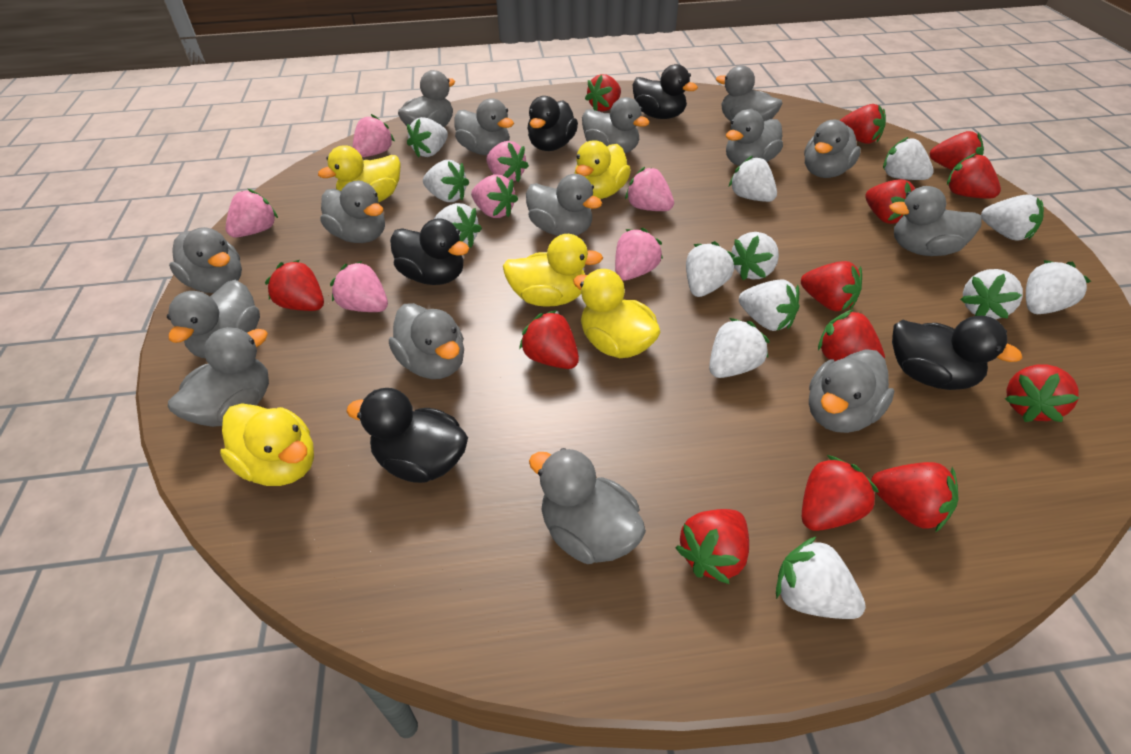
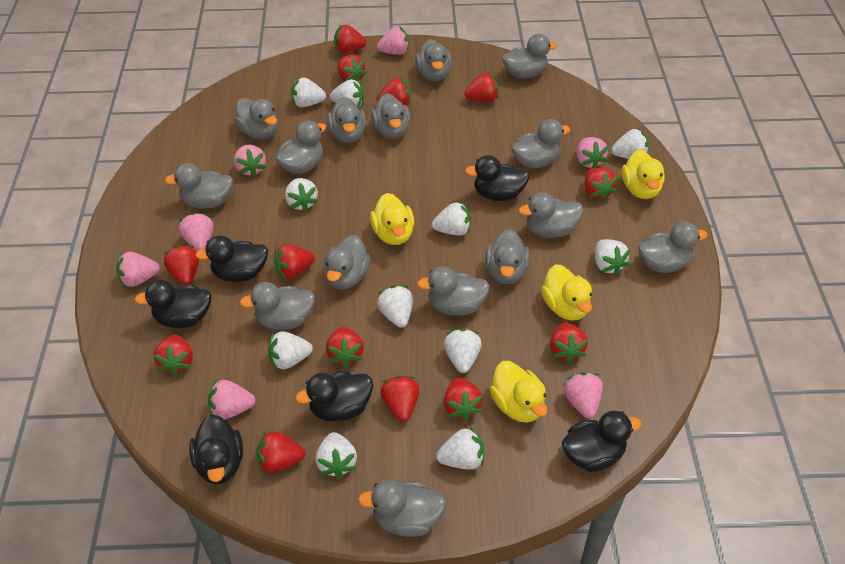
black duck: 5 -> 6
white strawberry: 13 -> 11
yellow duck: 5 -> 4

